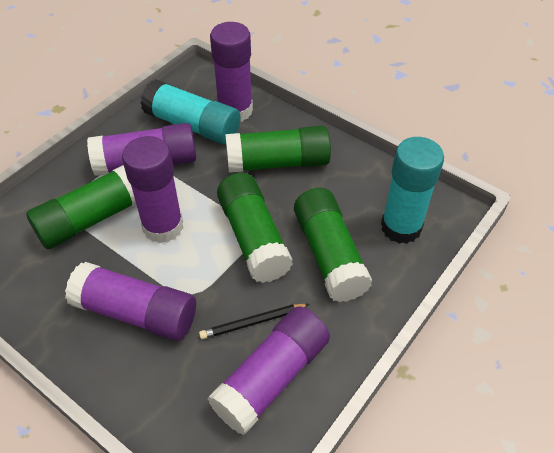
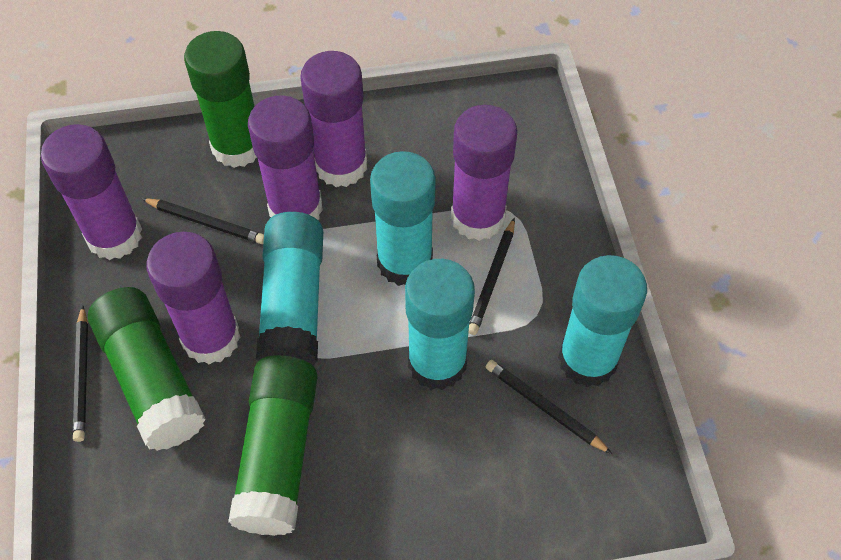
black pencil: 1 -> 4
green glue stick: 4 -> 3
turquoise glue stick: 2 -> 4

